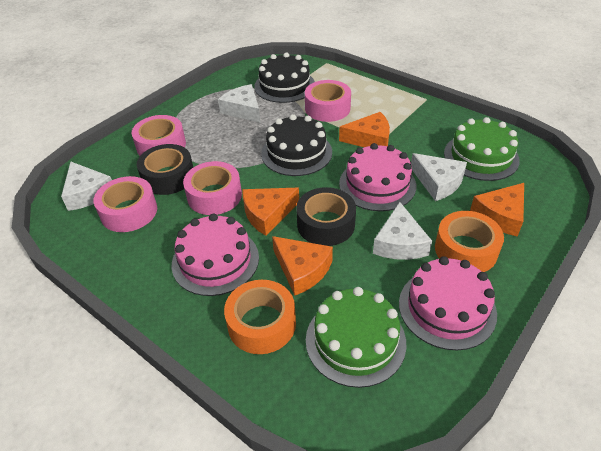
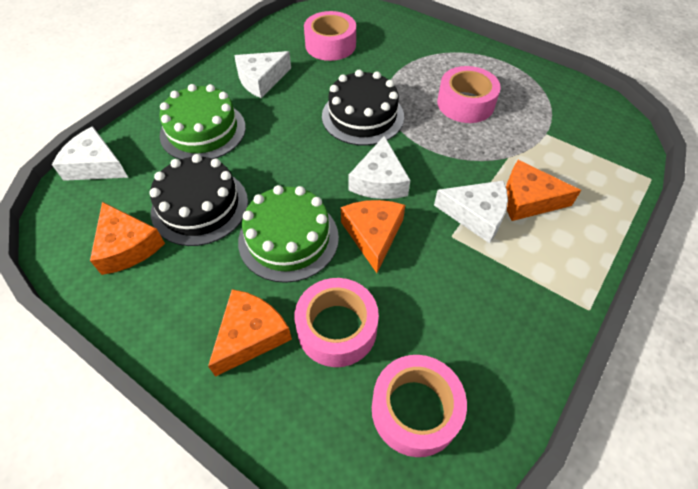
black tape: 2 -> 0
orange tape: 2 -> 0
pink cake: 3 -> 0

